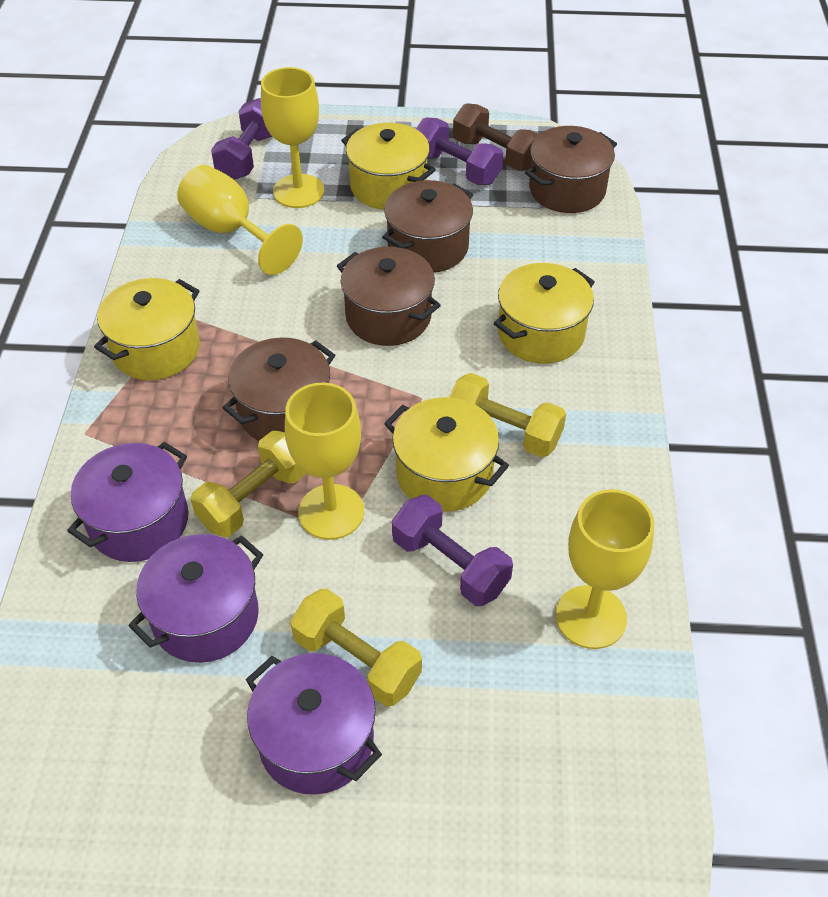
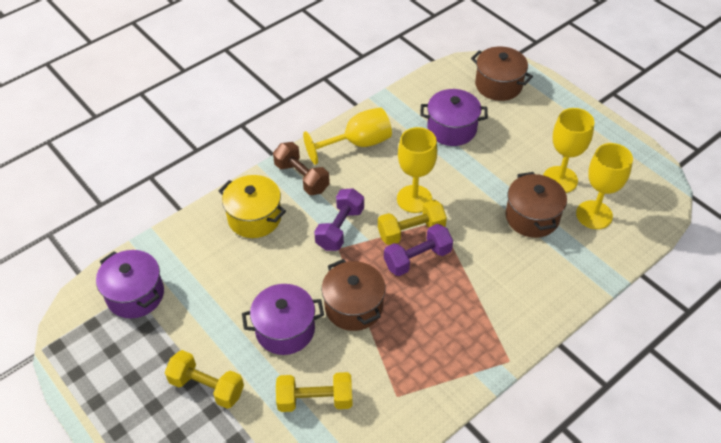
brown pot: 4 -> 3
purple dumbbell: 3 -> 2
yellow pot: 4 -> 1

